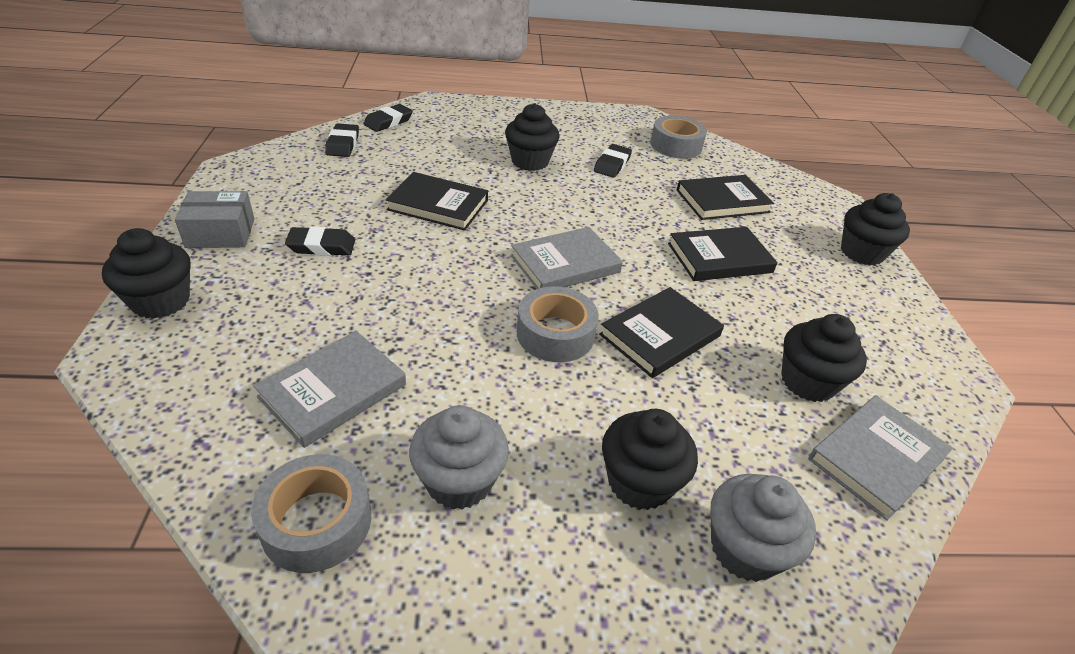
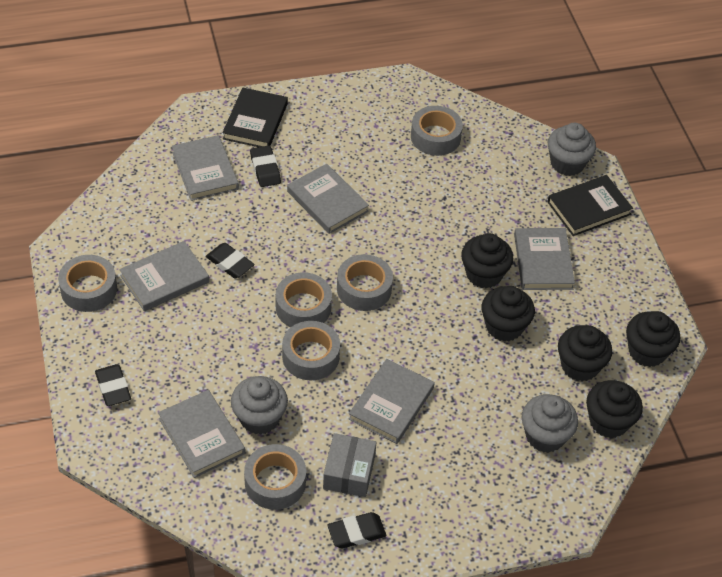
black book: 4 -> 2
grey book: 3 -> 6
grey cupcake: 2 -> 3
grey tape: 3 -> 6

